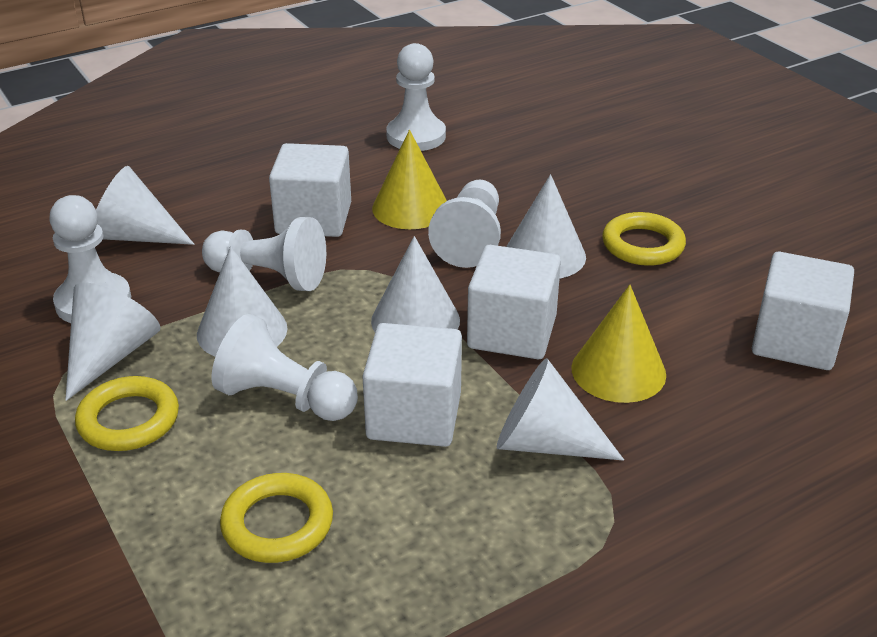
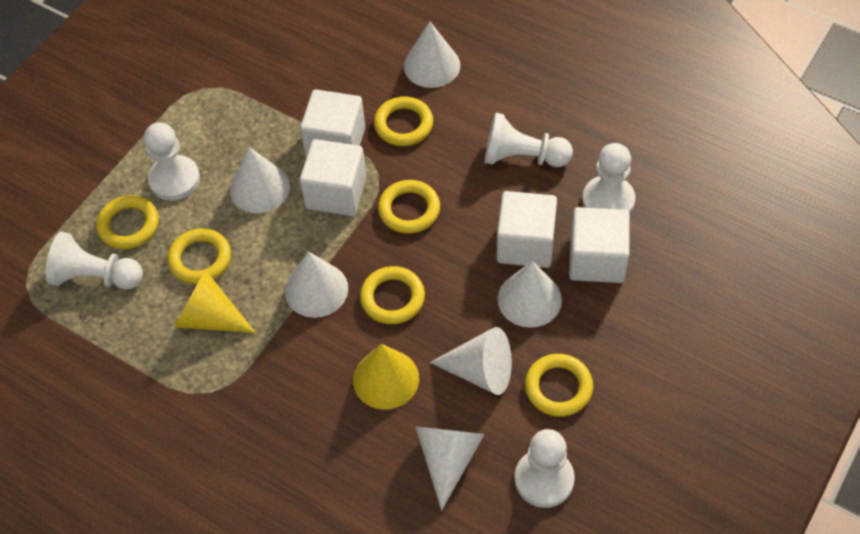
yellow ring: 3 -> 6

